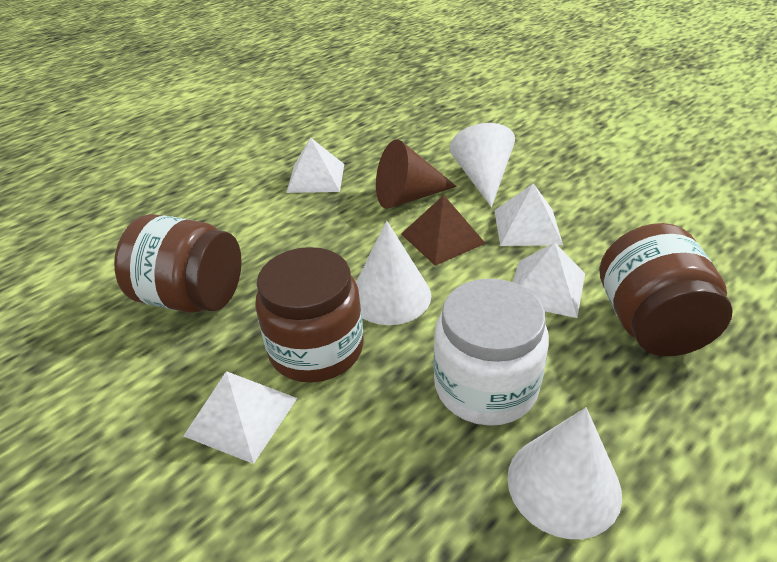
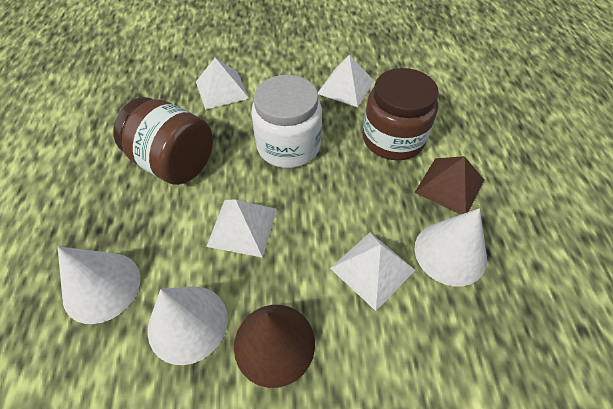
brown jar: 3 -> 2

